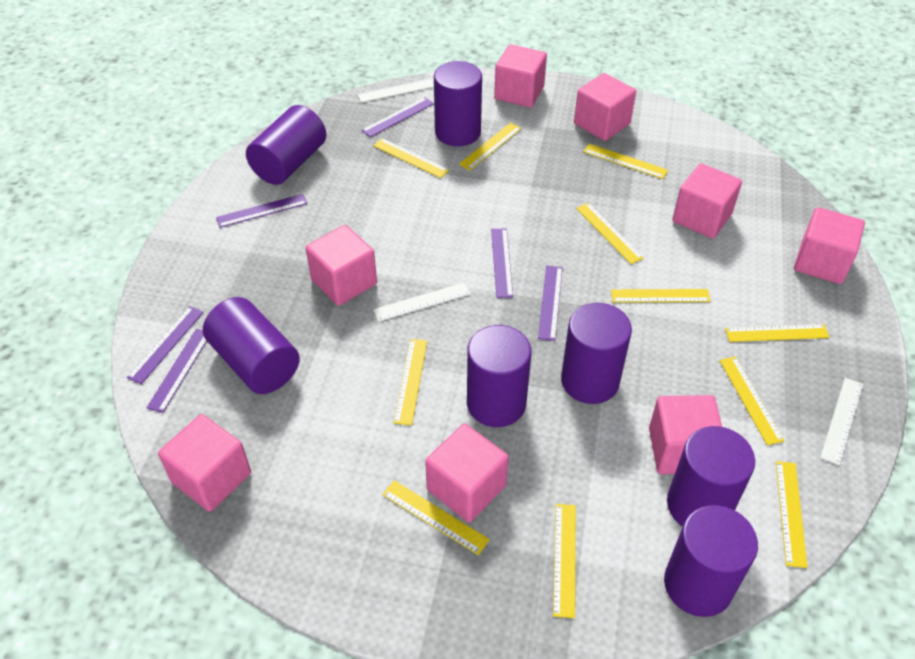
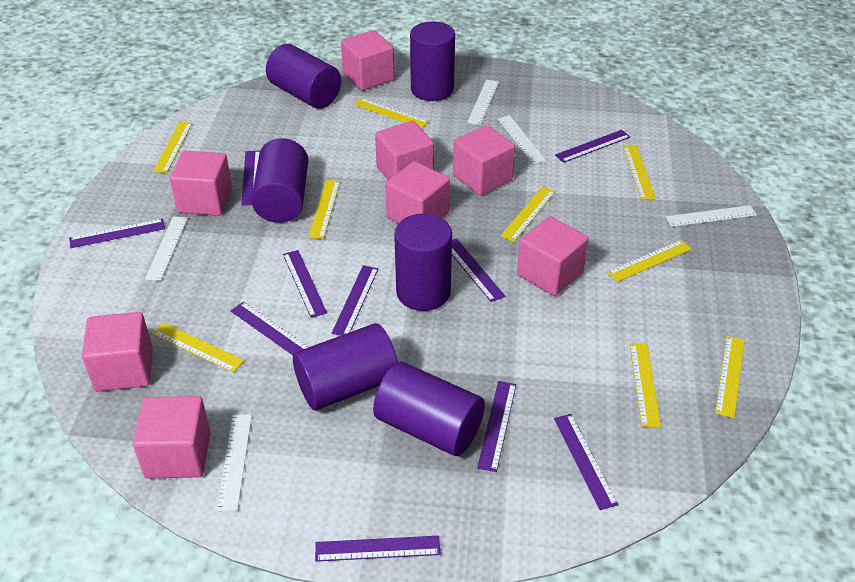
purple cylinder: 7 -> 6
purple ruler: 6 -> 10
white ruler: 3 -> 5
yellow ruler: 11 -> 9

